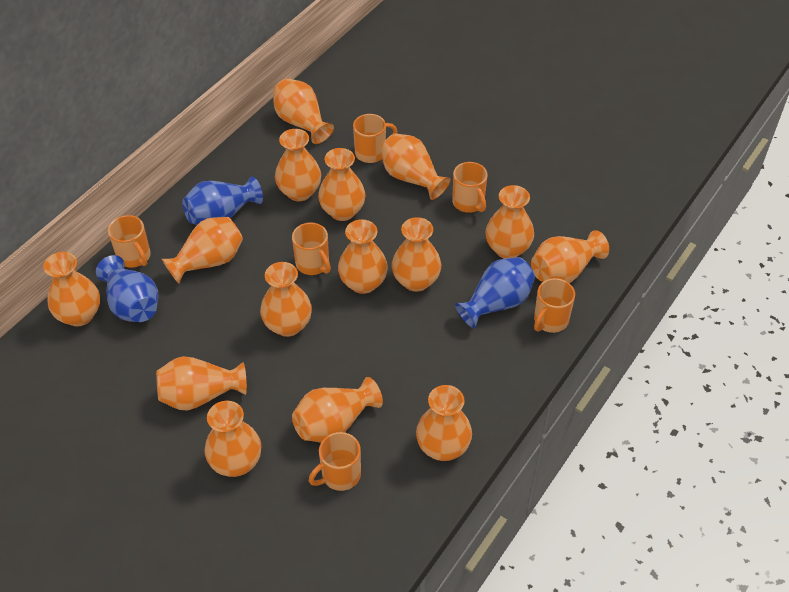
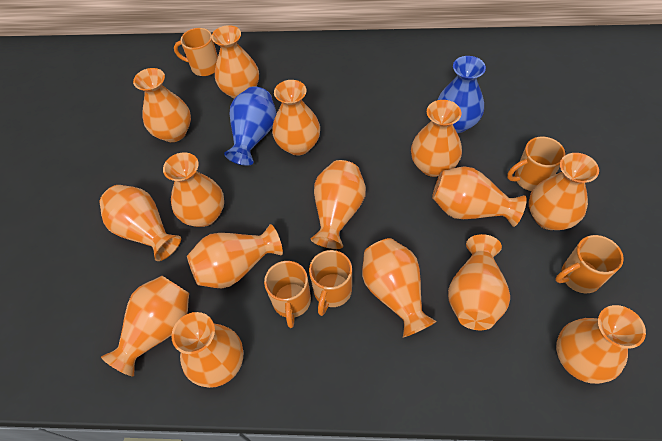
blue vase: 3 -> 2
orange mug: 6 -> 5

